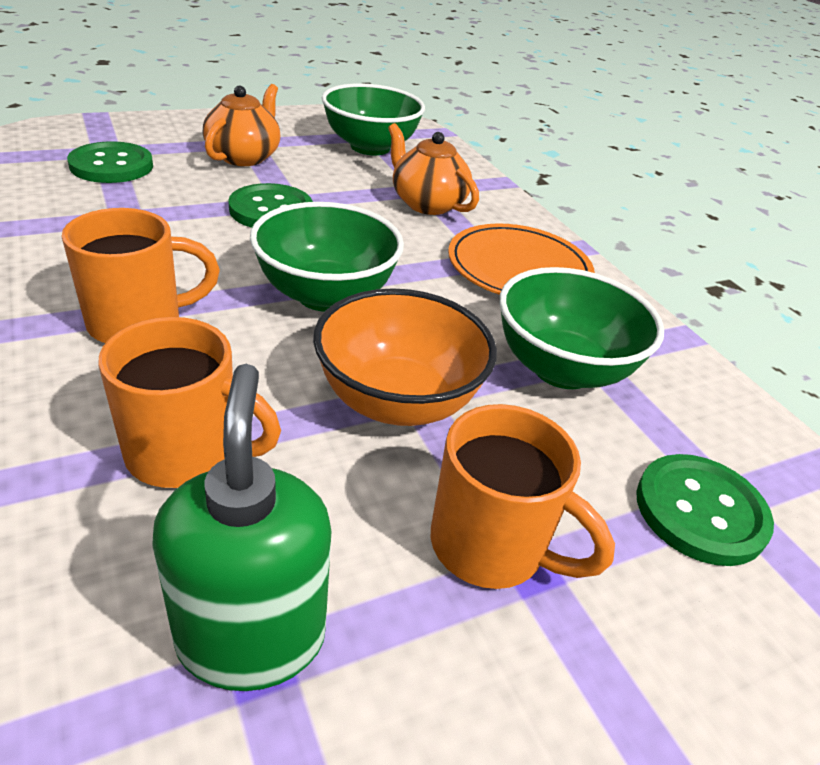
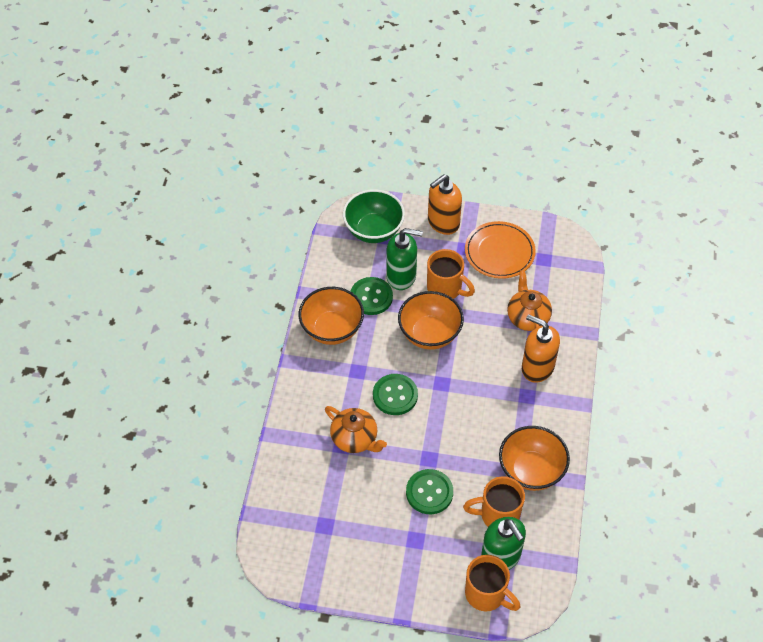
green bowl: 3 -> 1
green soap dispenser: 1 -> 2
orange bowl: 1 -> 3
orange soap dispenser: 0 -> 2

